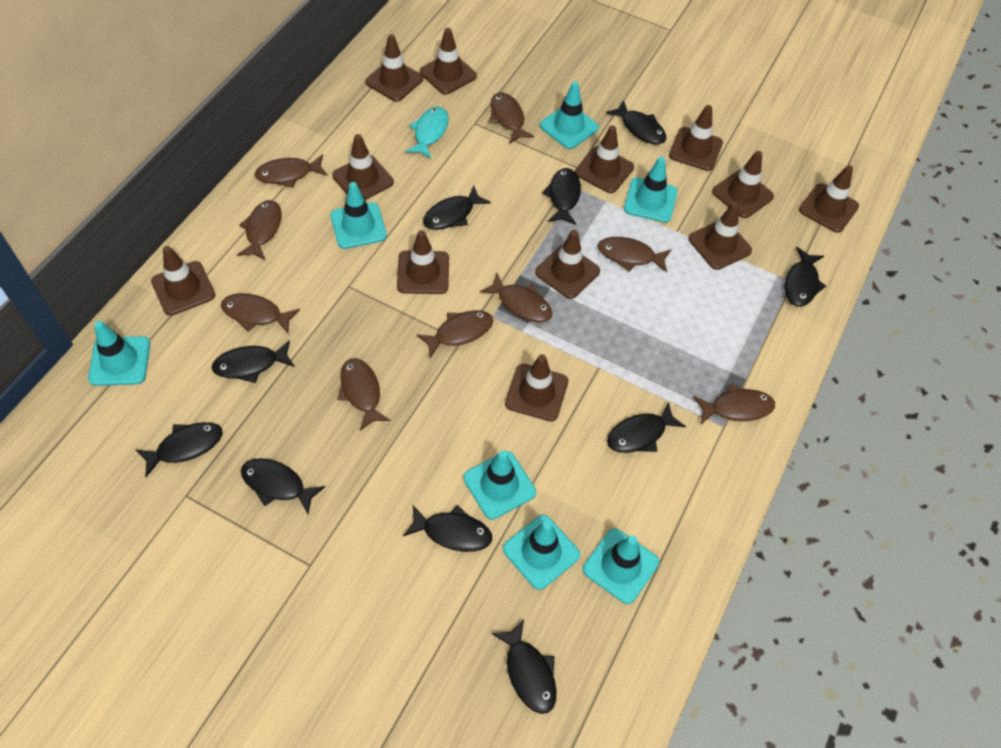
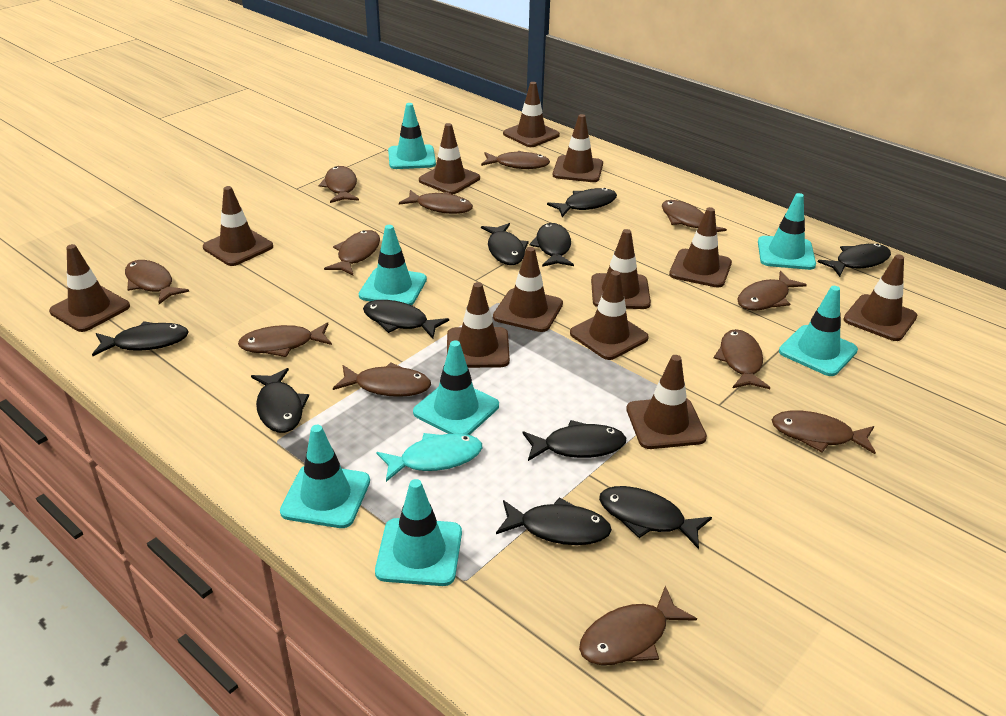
brown fish: 9 -> 12

